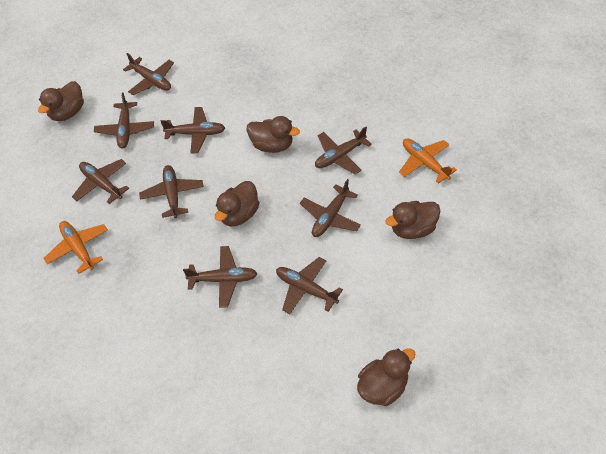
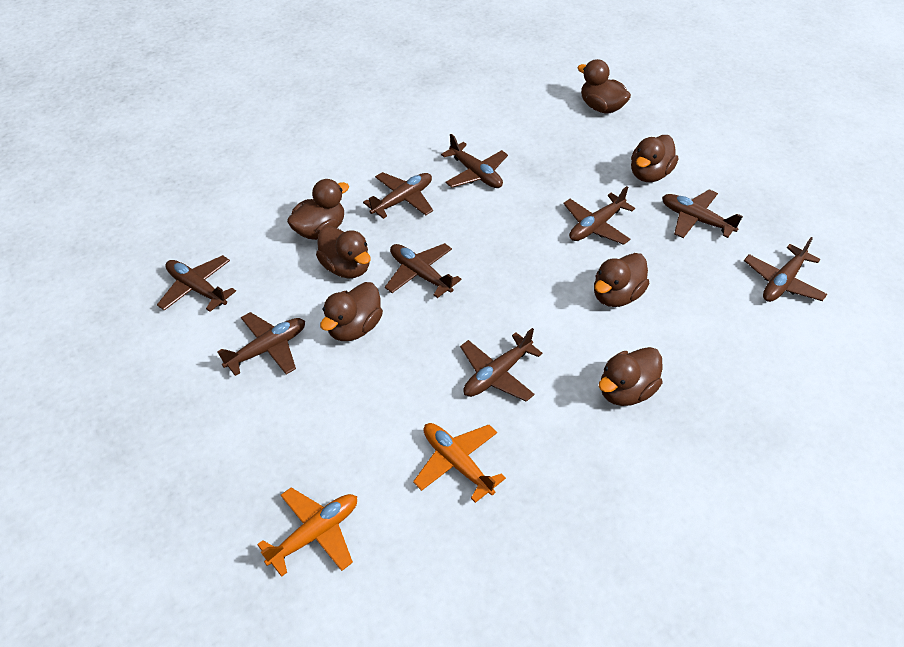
brown duck: 5 -> 7

